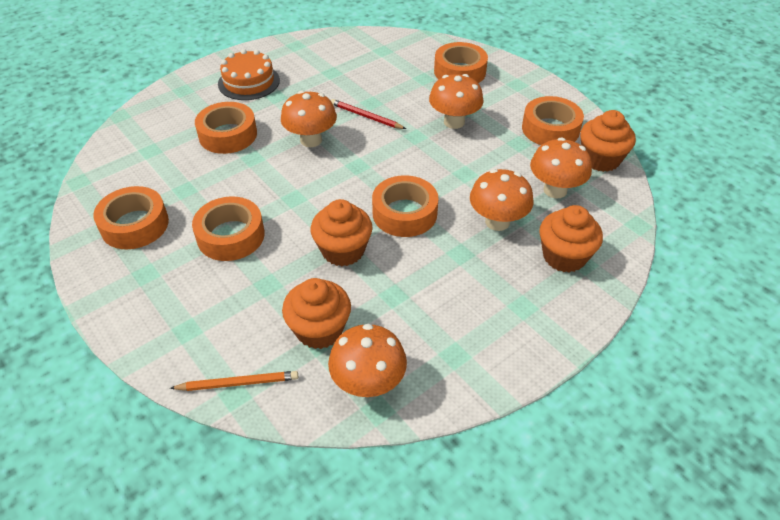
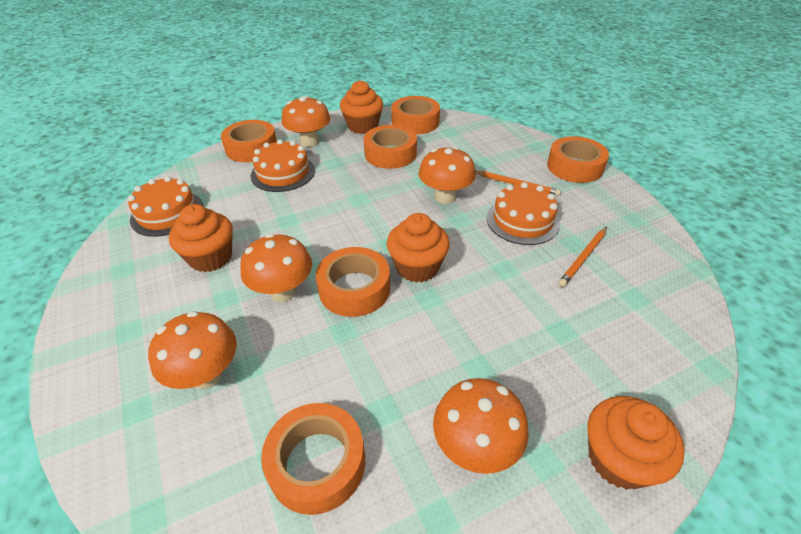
orange cake: 1 -> 3
orange pencil: 1 -> 2
red pencil: 1 -> 0

